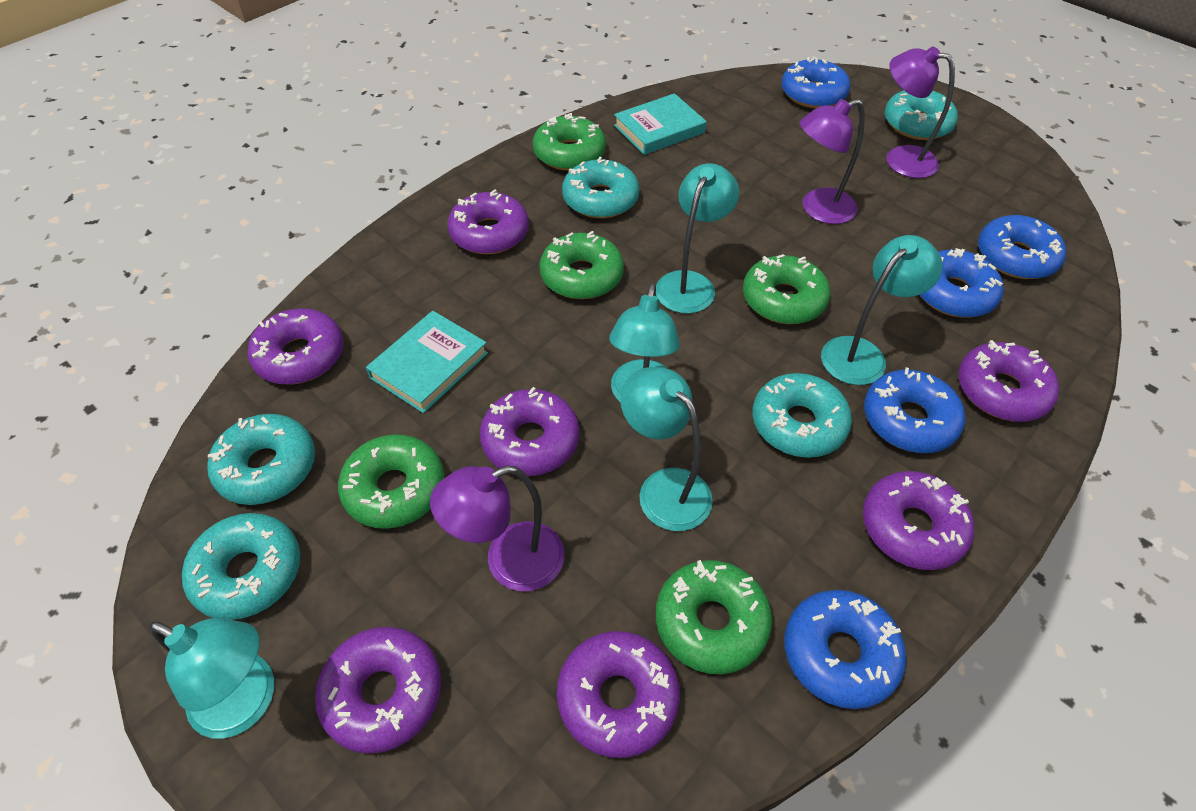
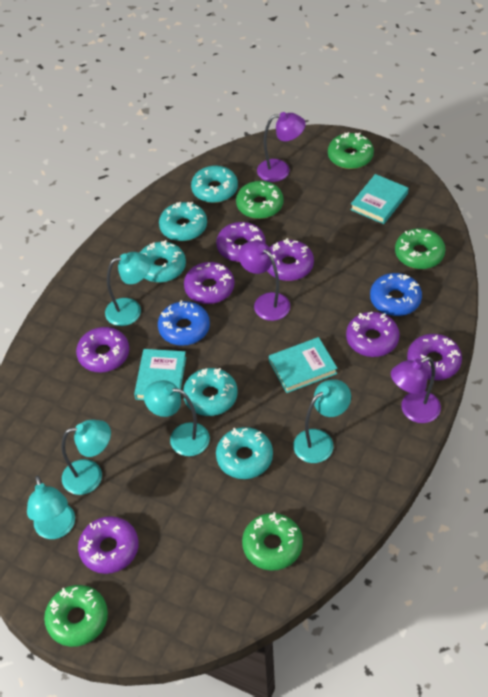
blue donut: 5 -> 2
turquoise book: 2 -> 3

